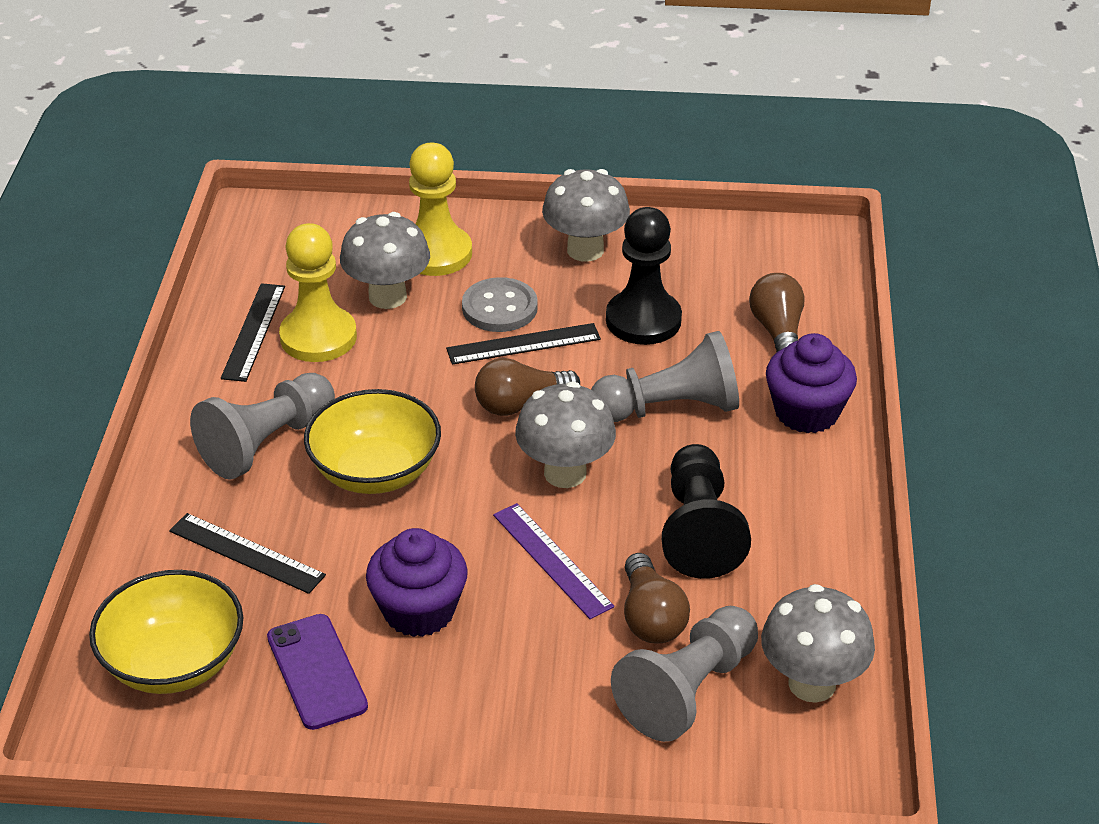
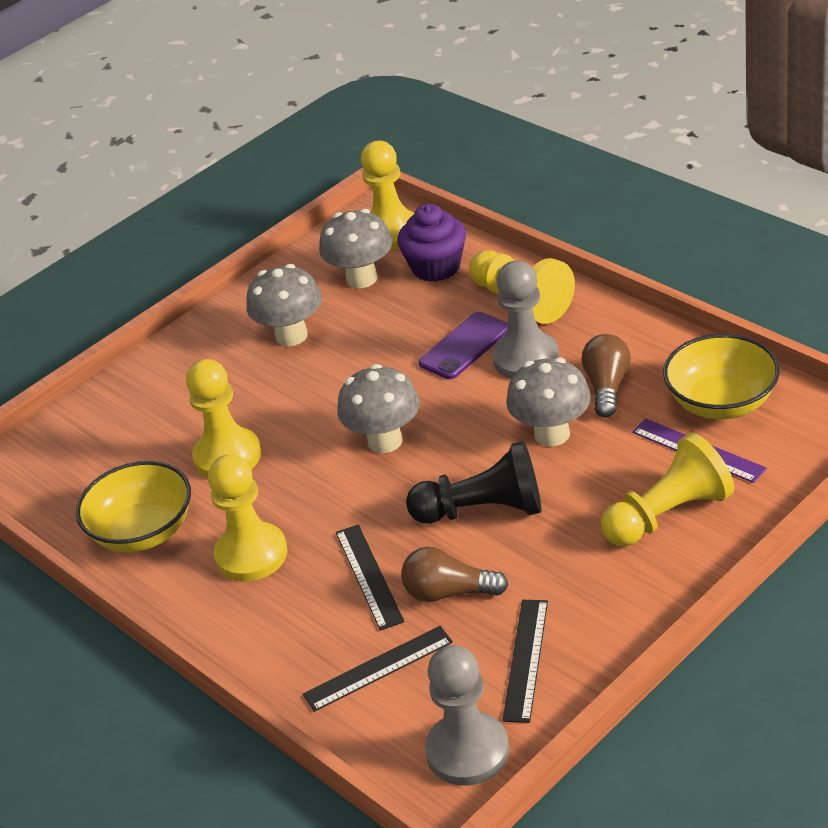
black pawn: 2 -> 1
brown light bulb: 3 -> 2
grey button: 1 -> 0
grey pawn: 3 -> 2
purple cupcake: 2 -> 1
yellow pawn: 2 -> 5

